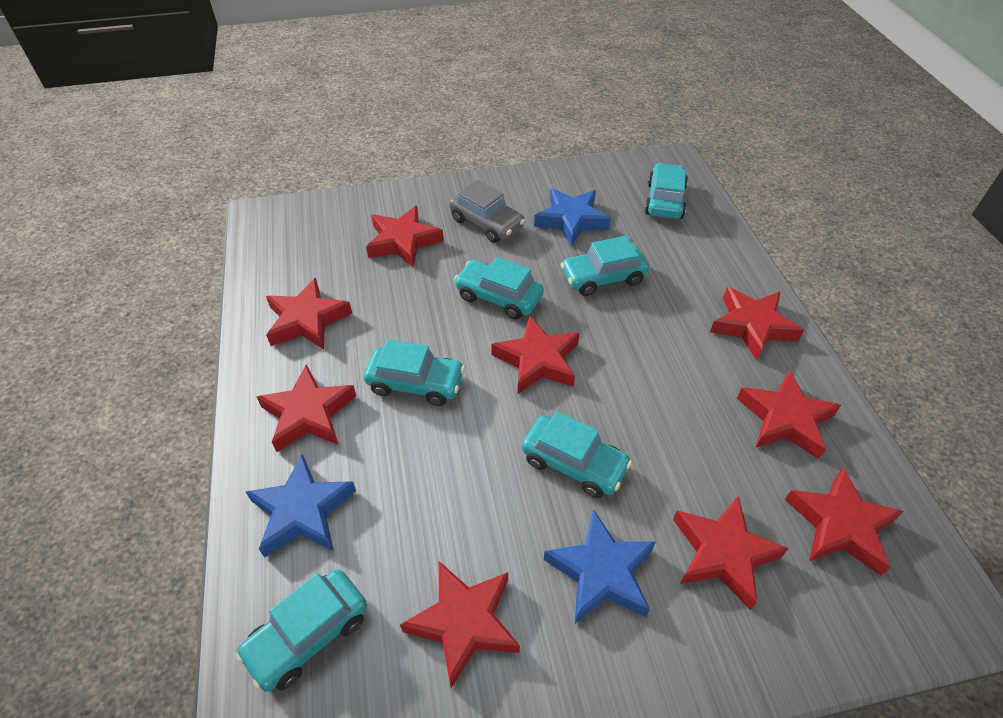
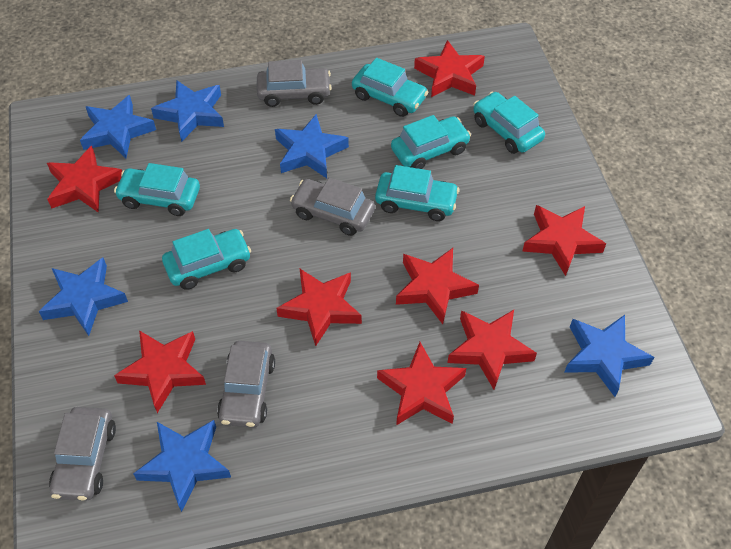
blue star: 3 -> 6
grey car: 1 -> 4
red star: 9 -> 8

